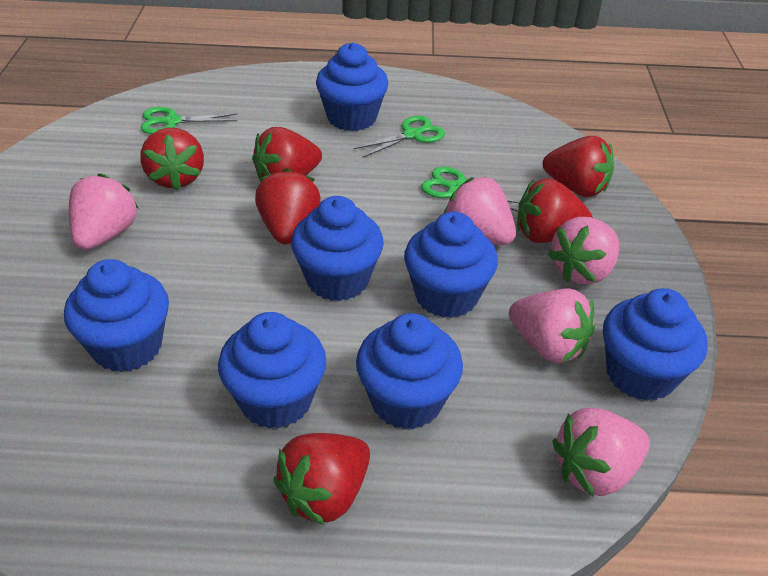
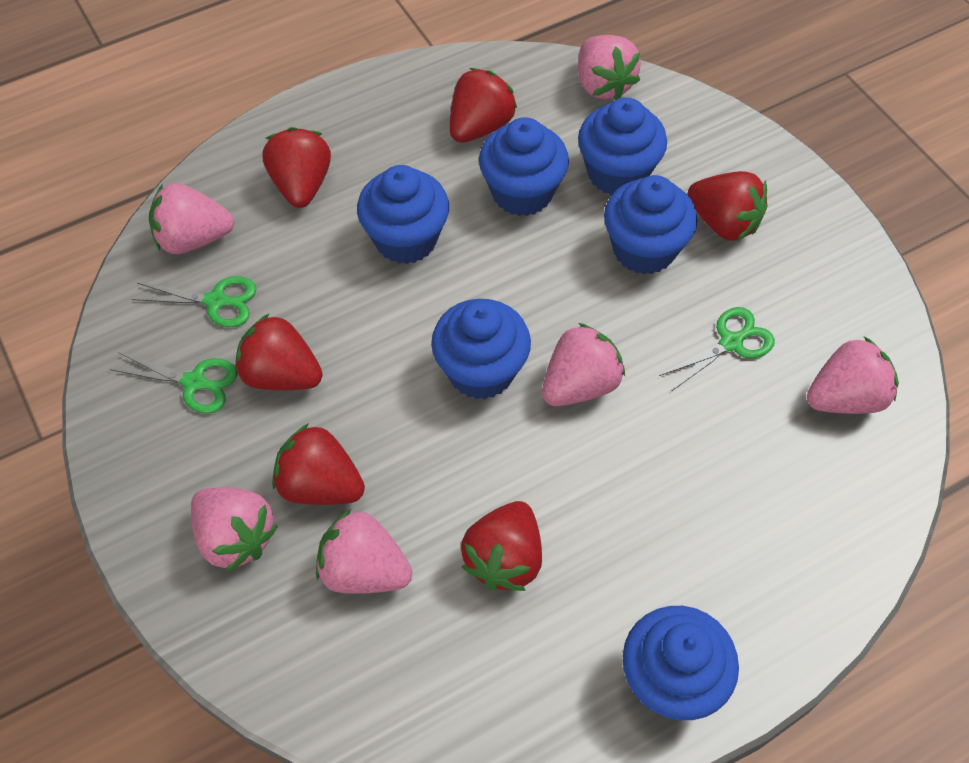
blue cupcake: 7 -> 6
pink strawberry: 5 -> 6

